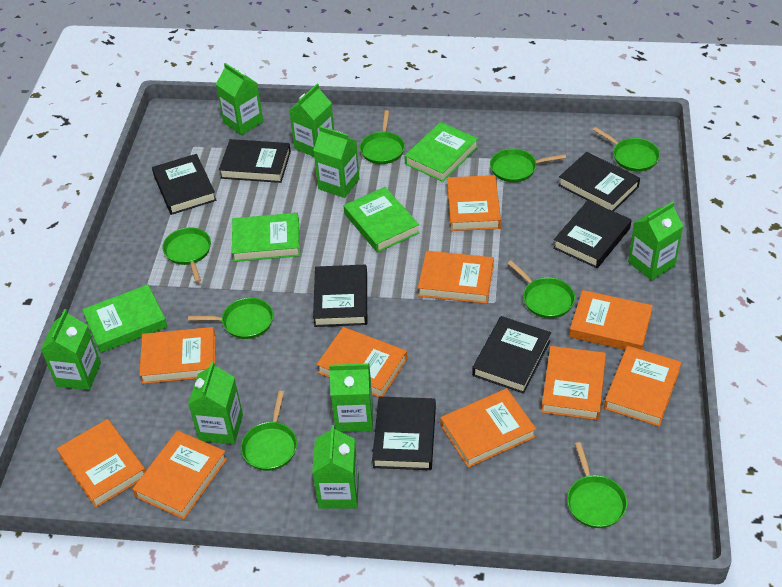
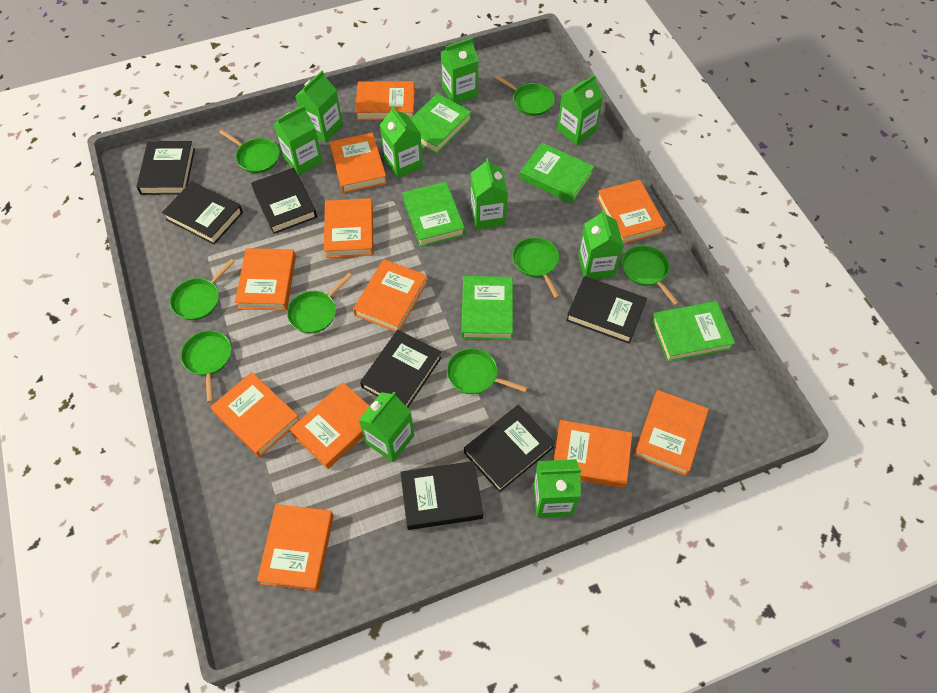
green book: 4 -> 5
green carton: 8 -> 9
orange book: 10 -> 11

